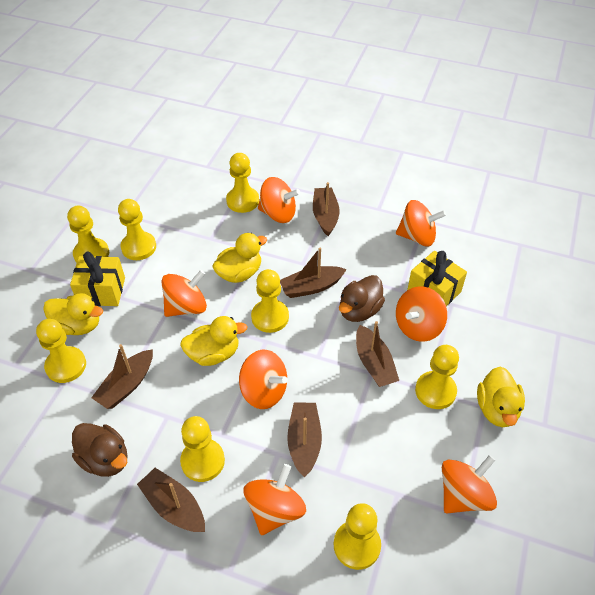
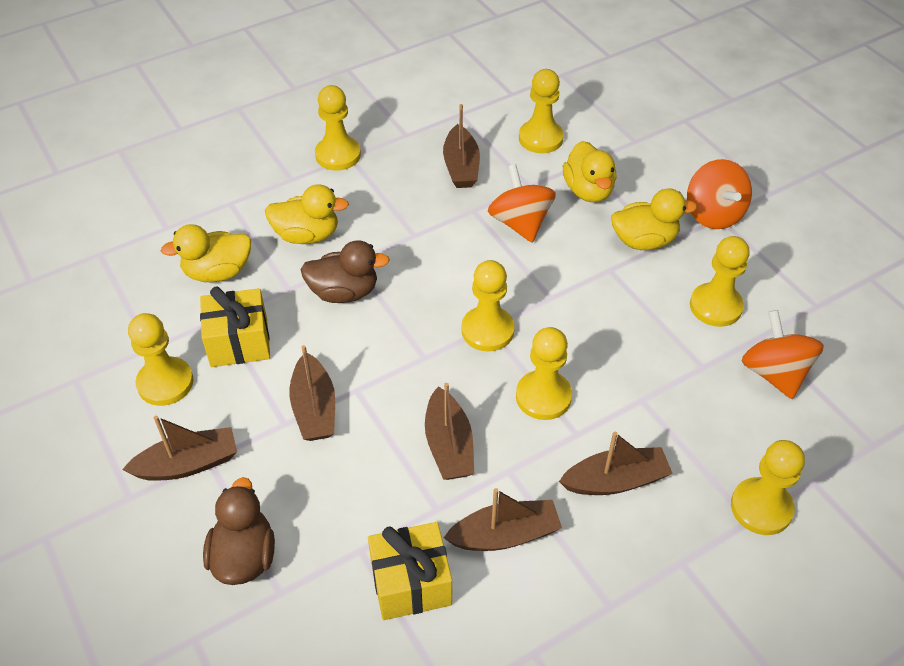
orange spinning top: 7 -> 3
yellow pawn: 8 -> 7

